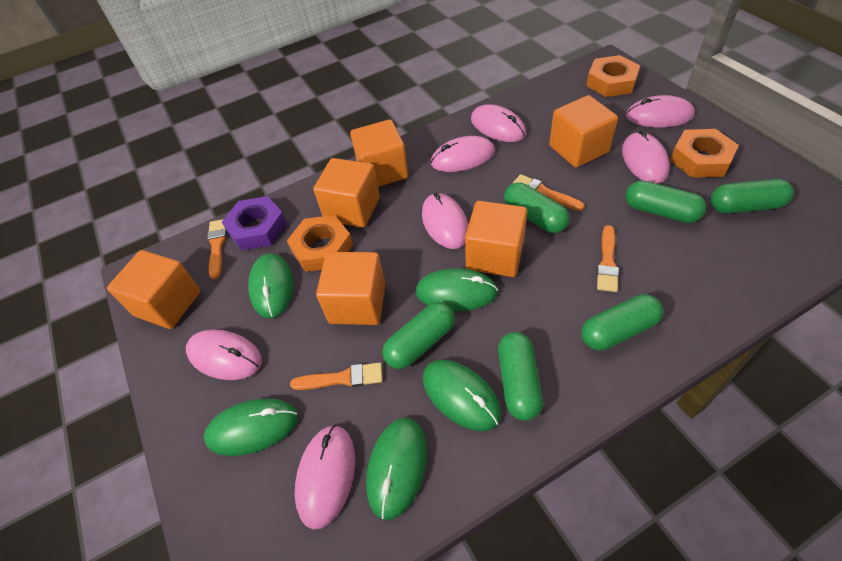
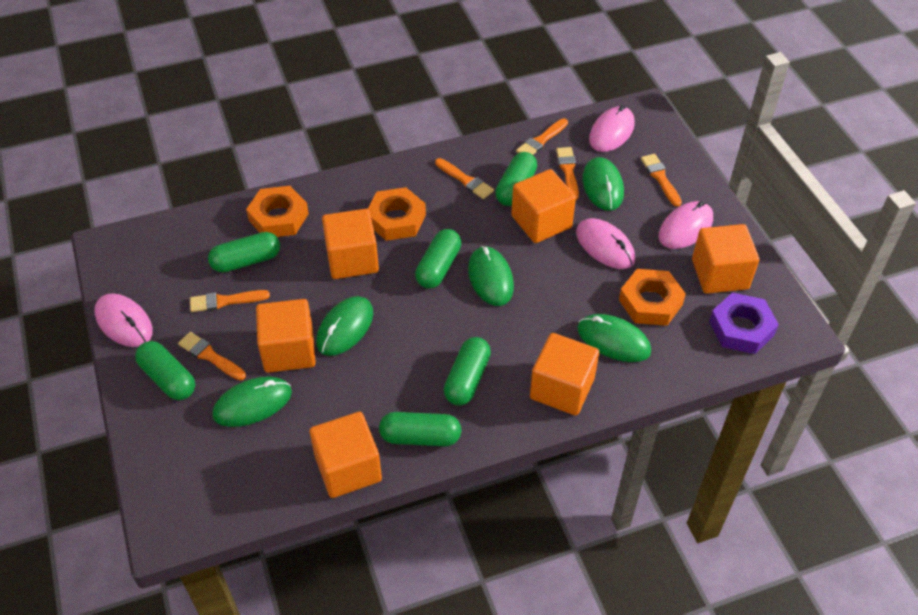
orange brush: 4 -> 6
pink mouse: 7 -> 4

